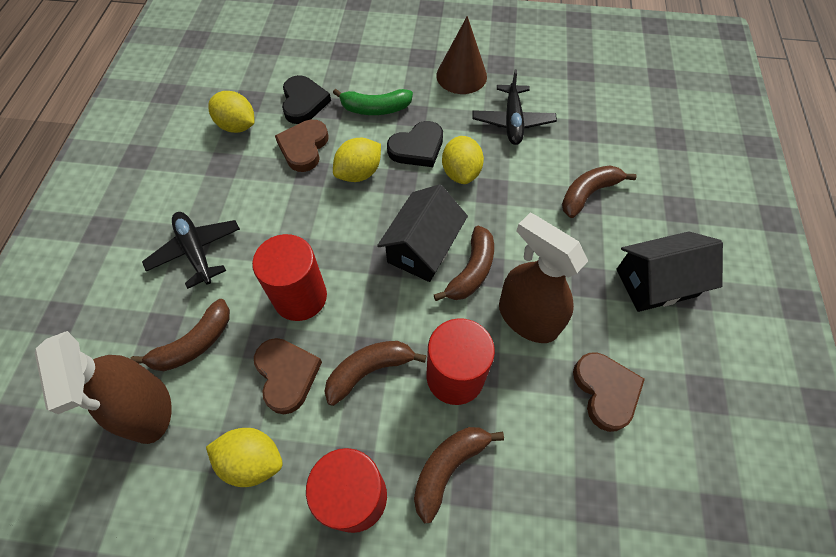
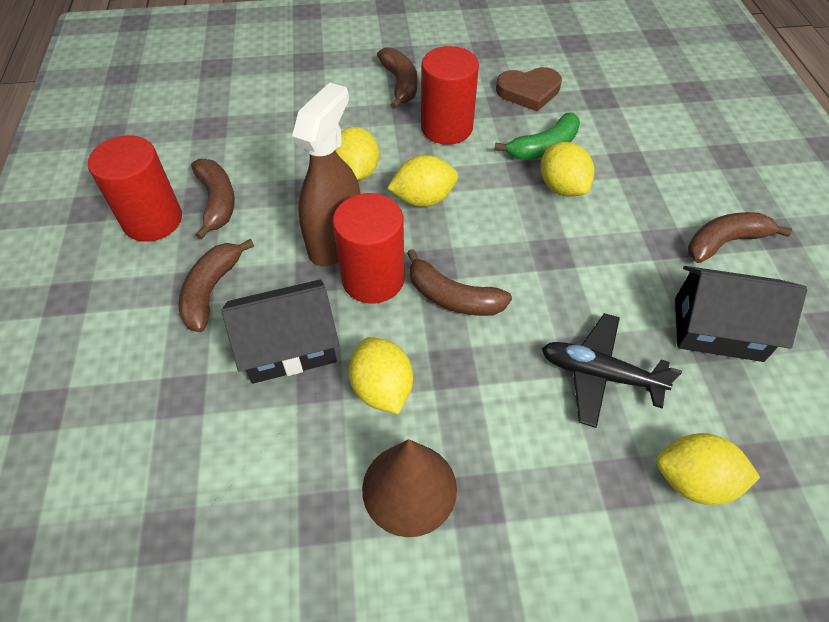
black heart: 2 -> 0
black plane: 2 -> 1
brown heart: 3 -> 1
brown spray bottle: 2 -> 1
yellow lemon: 4 -> 5

